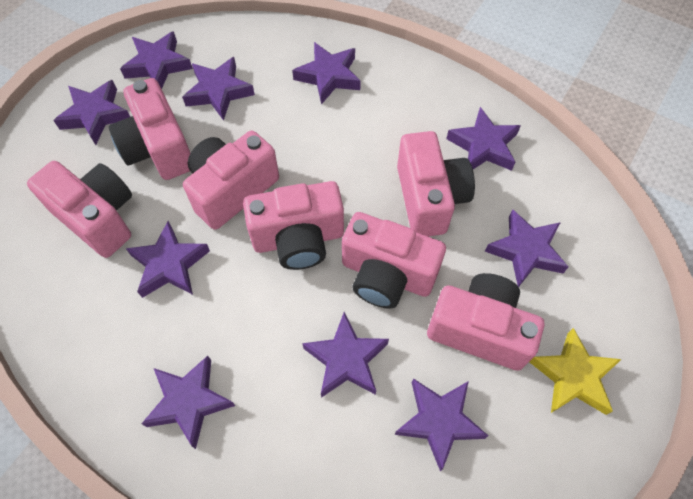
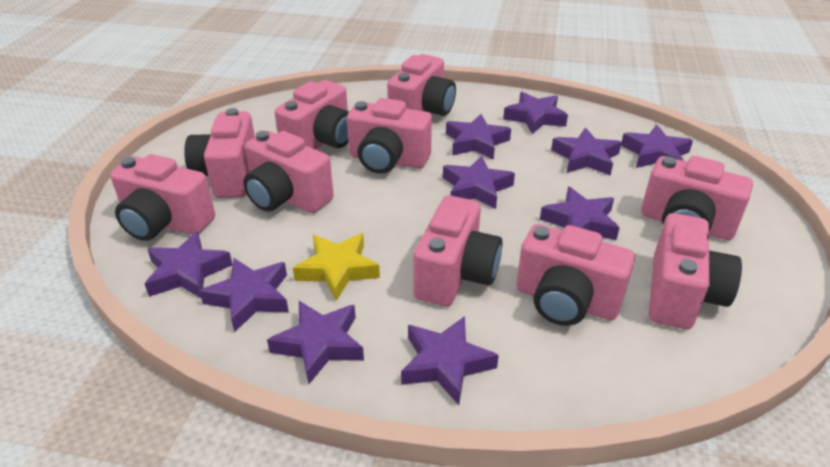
pink camera: 7 -> 10

